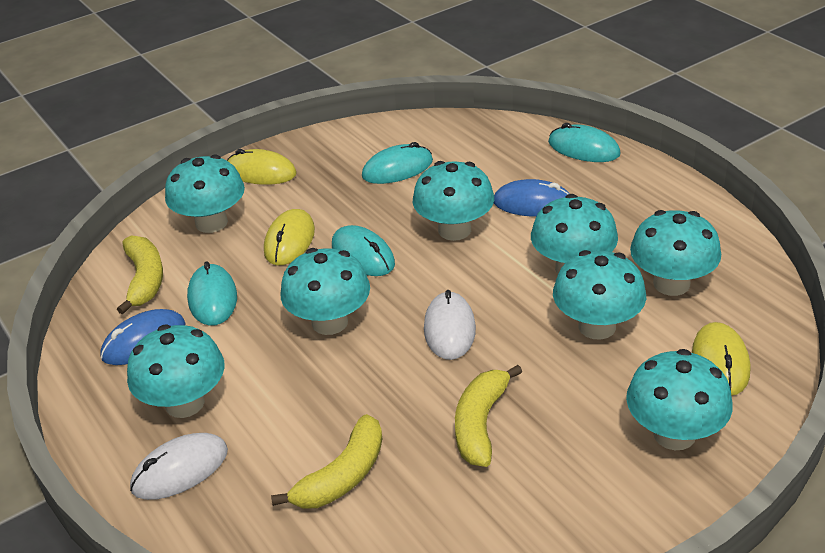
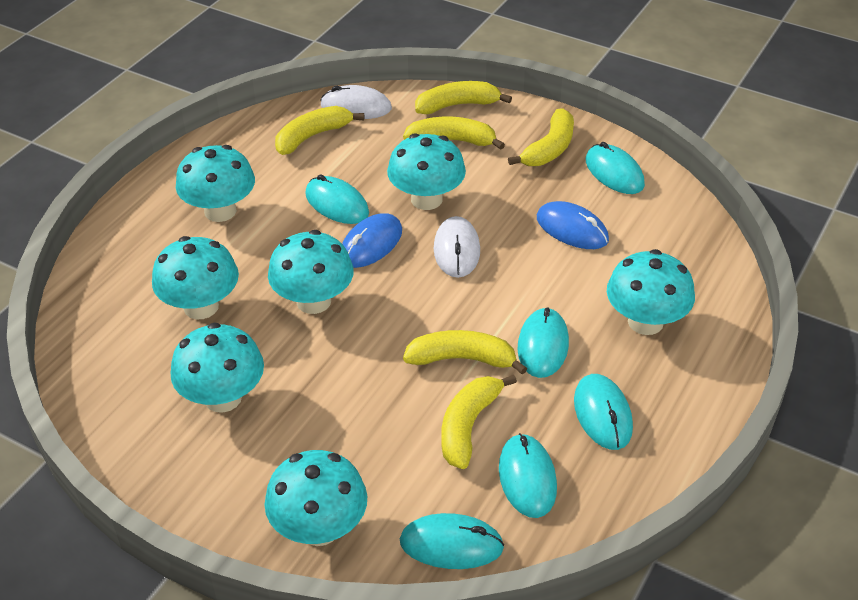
turquoise mouse: 4 -> 6
turquoise mushroom: 8 -> 7
yellow banana: 3 -> 6
yellow mouse: 3 -> 0

